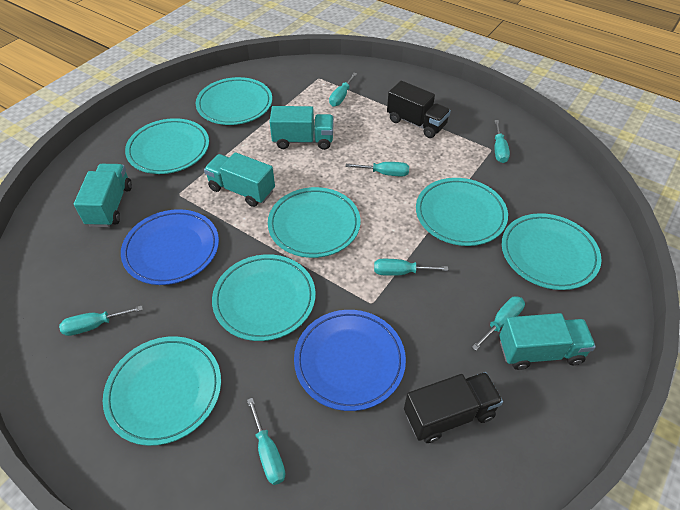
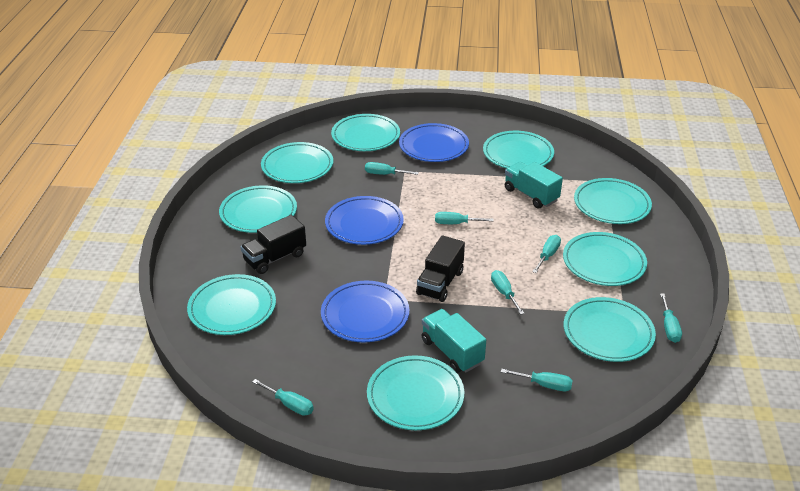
blue plate: 2 -> 3
turquoise plate: 7 -> 9
turquoise truck: 4 -> 2

